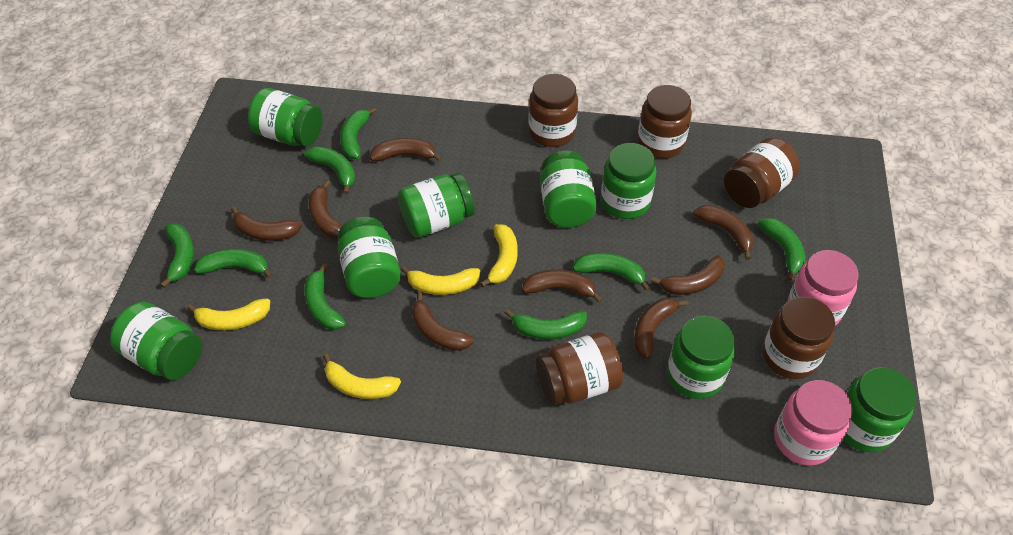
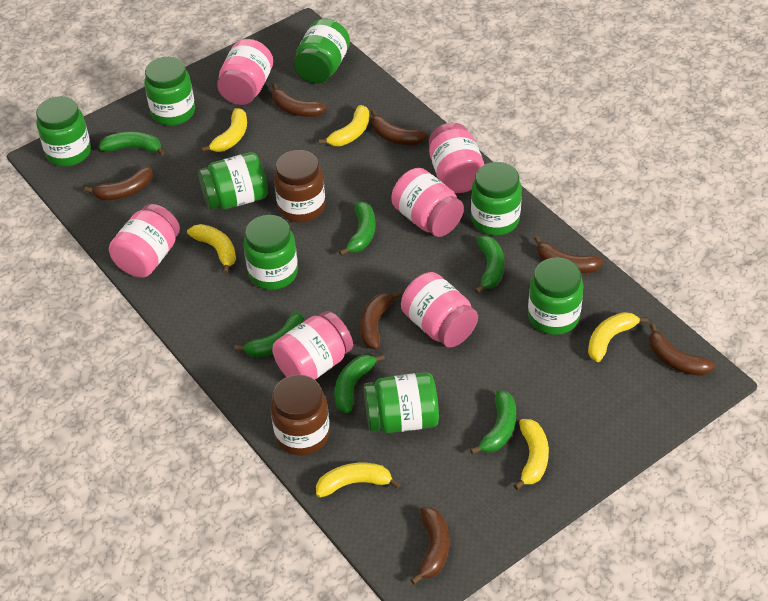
brown banana: 8 -> 7
brown jar: 5 -> 2
green banana: 8 -> 6
pink jar: 2 -> 6
yellow banana: 4 -> 6

